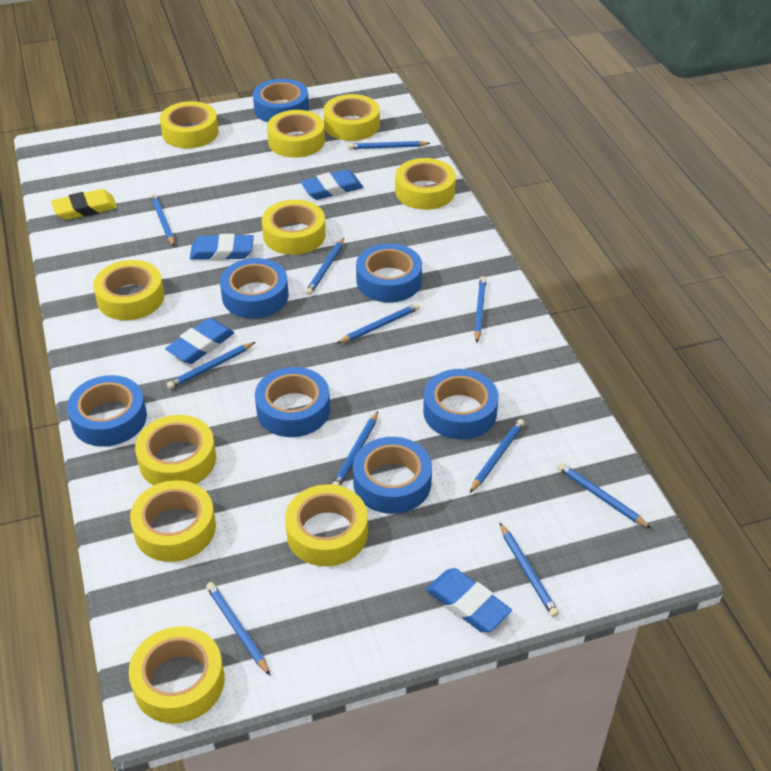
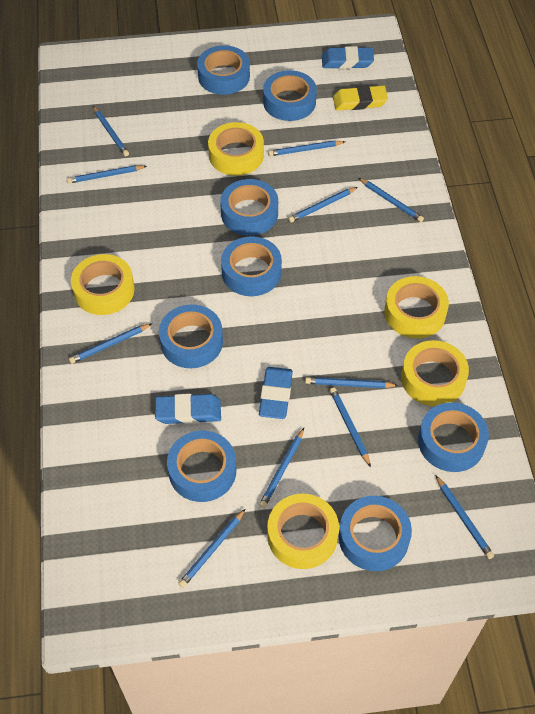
blue eraser: 4 -> 3
blue tape: 7 -> 8
yellow tape: 10 -> 5

